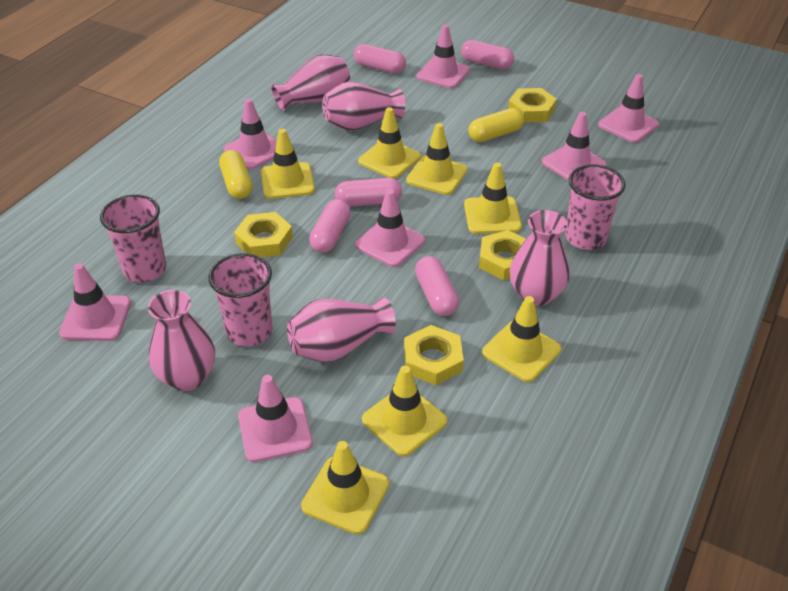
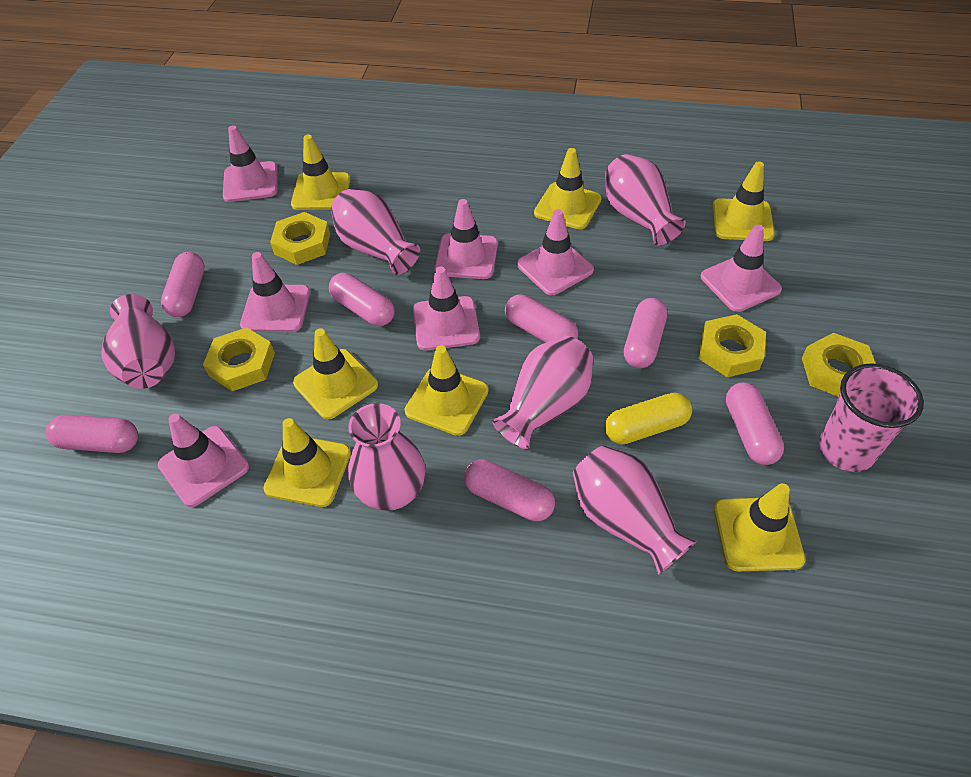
pink capsule: 5 -> 7
pink cup: 3 -> 1
pink vase: 5 -> 6
yellow capsule: 2 -> 1

